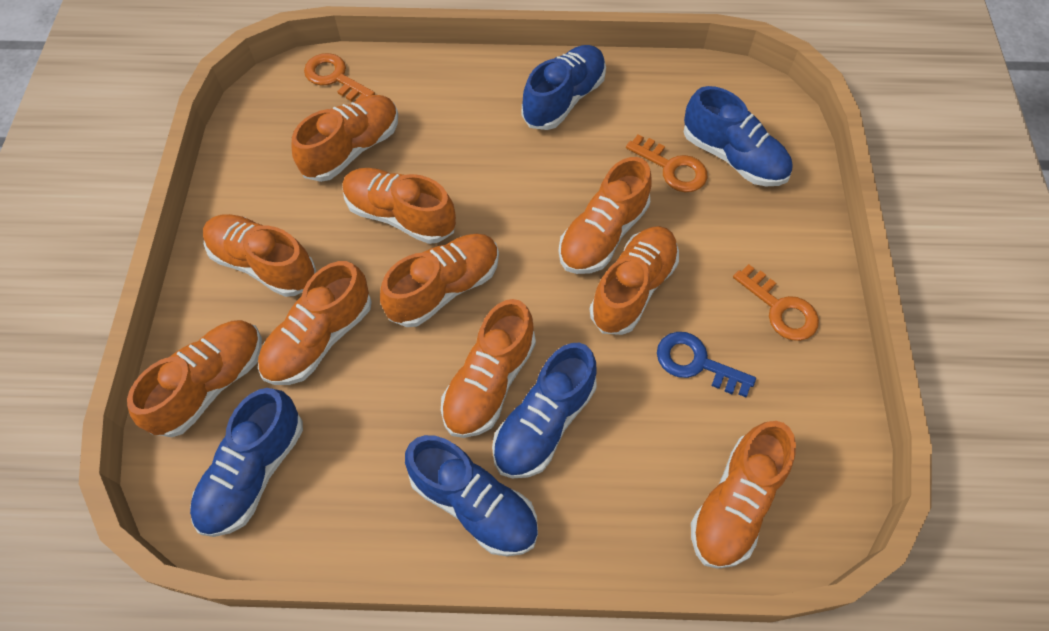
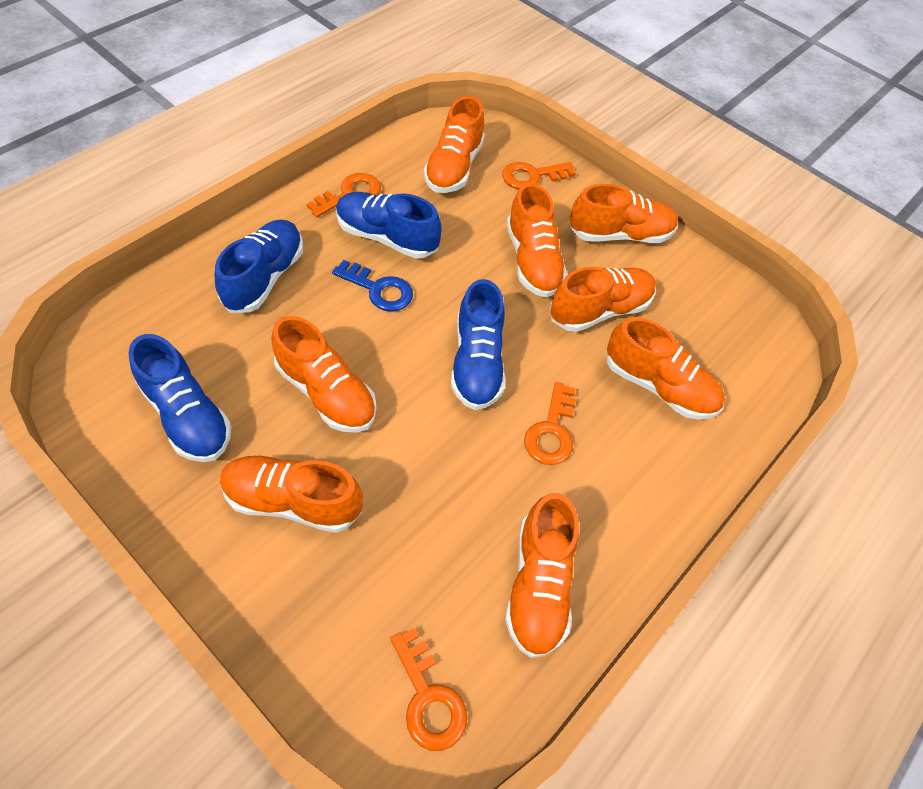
blue shoe: 5 -> 4
orange key: 3 -> 4
orange shoe: 10 -> 8

